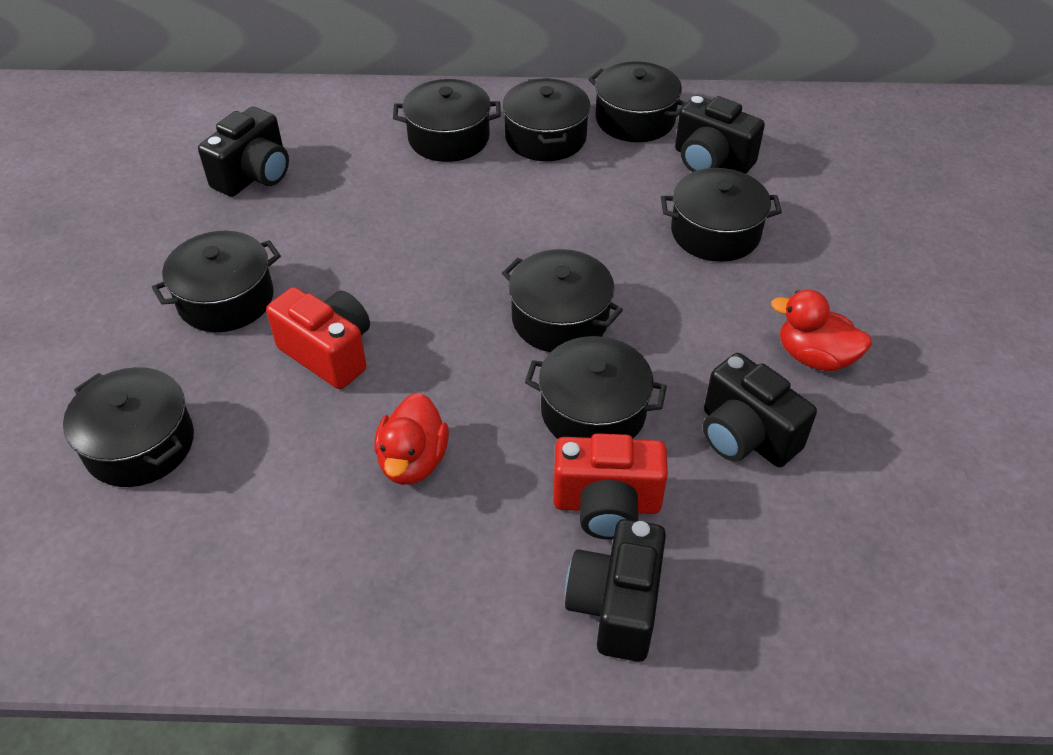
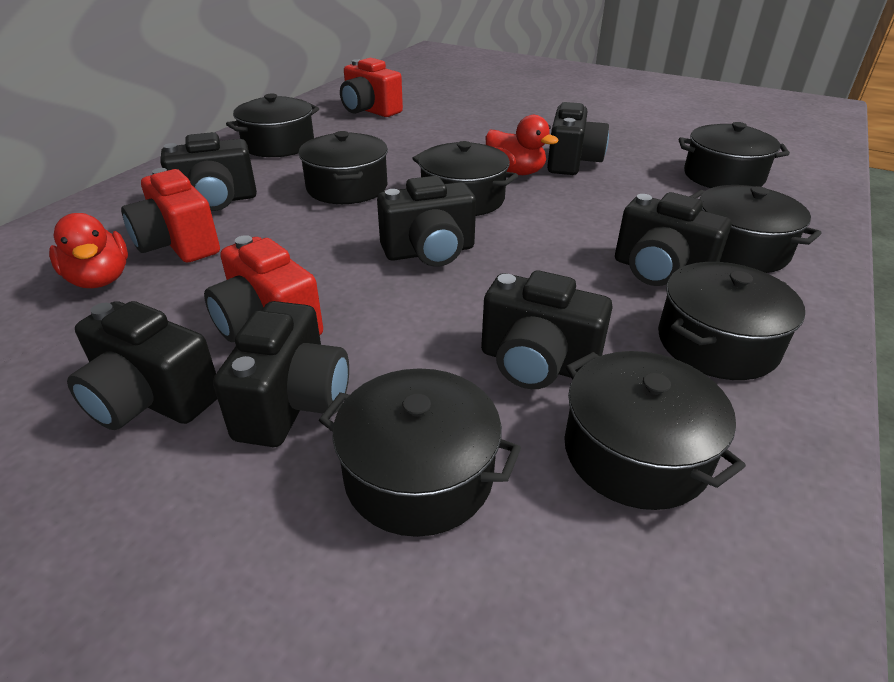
black camera: 4 -> 7
red camera: 2 -> 3

